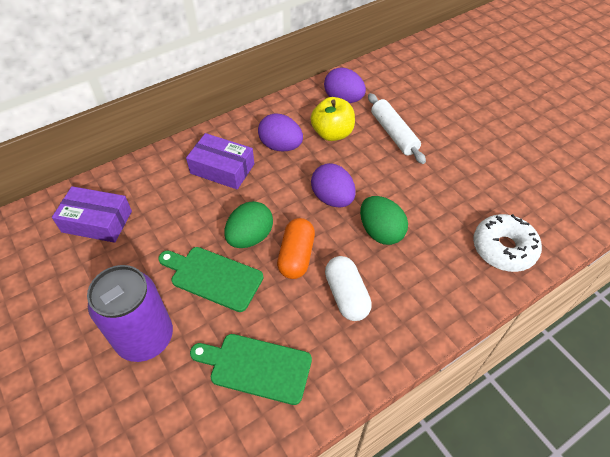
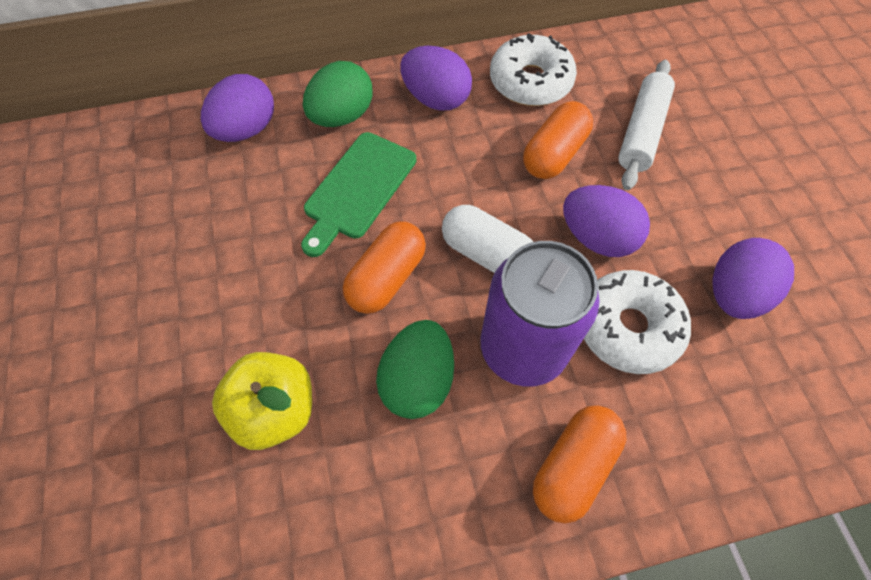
green cutting board: 2 -> 1
orange capsule: 1 -> 3
purple box: 2 -> 0
purple egg: 3 -> 4
white donut: 1 -> 2

